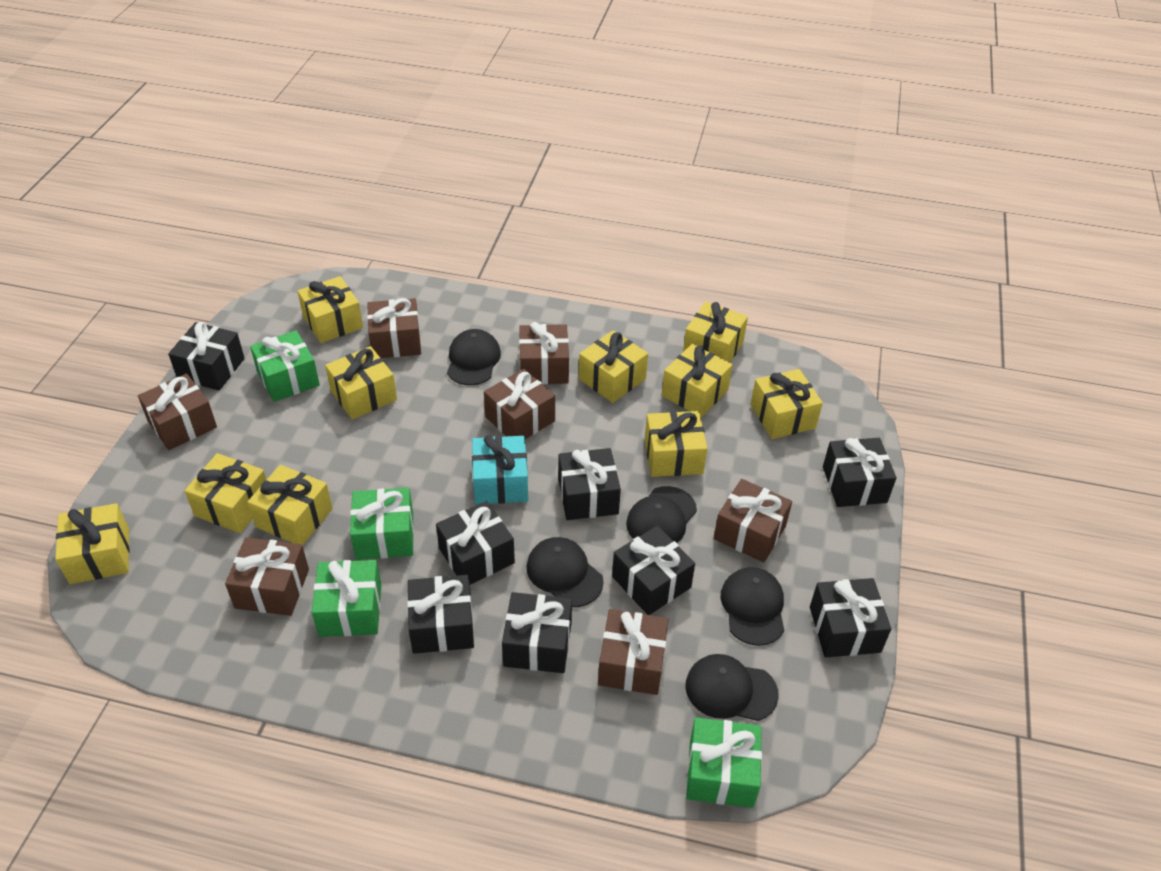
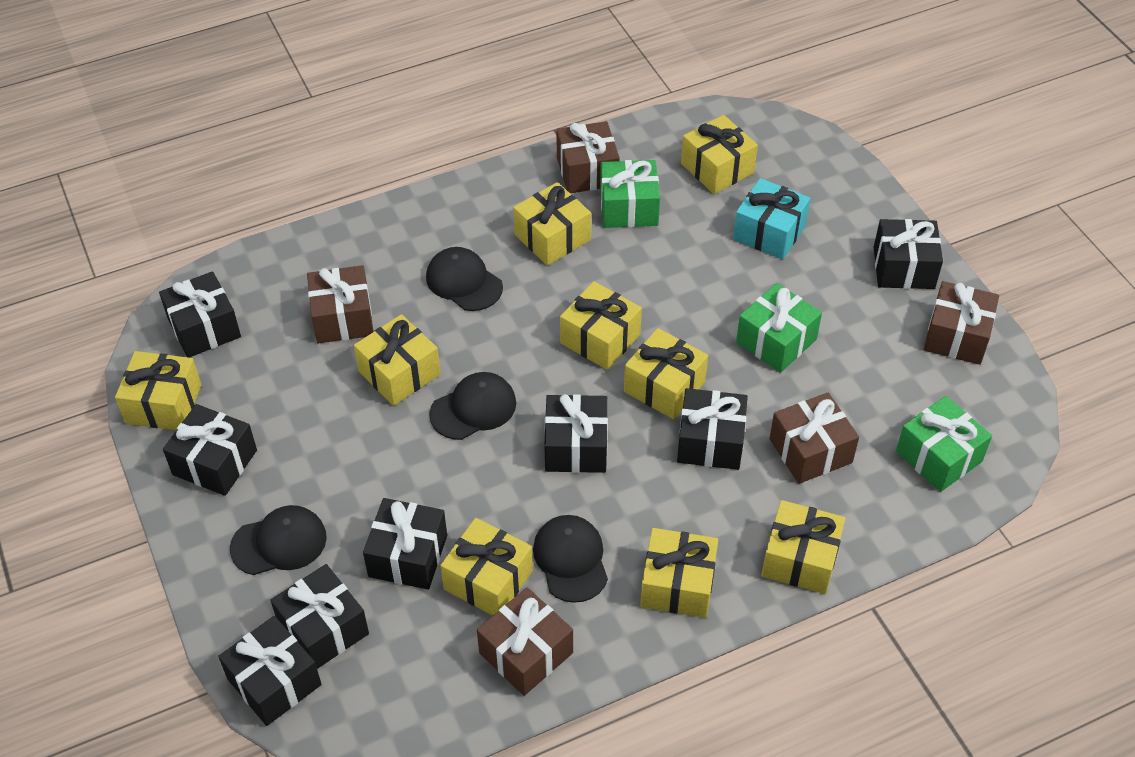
black cap: 5 -> 4
brown gift: 7 -> 5
green gift: 4 -> 3
yellow gift: 10 -> 9

